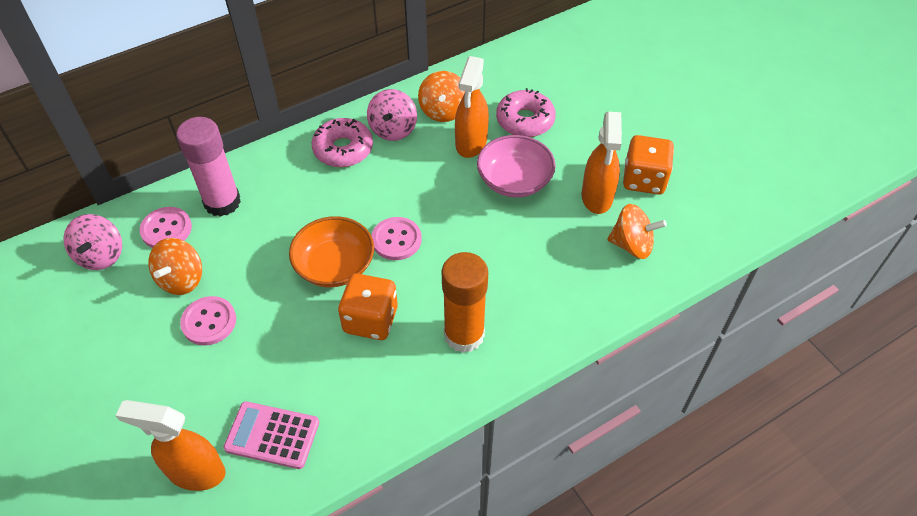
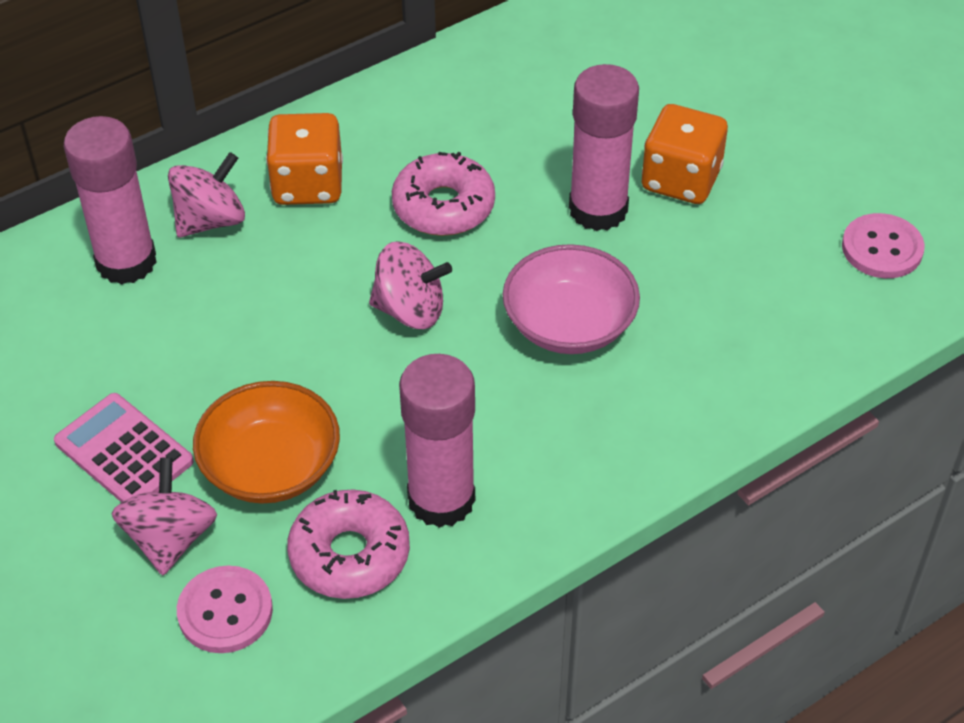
orange glue stick: 1 -> 0
orange spinning top: 3 -> 0
orange spray bottle: 3 -> 0
pink button: 3 -> 2
pink glue stick: 1 -> 3
pink spinning top: 2 -> 3

